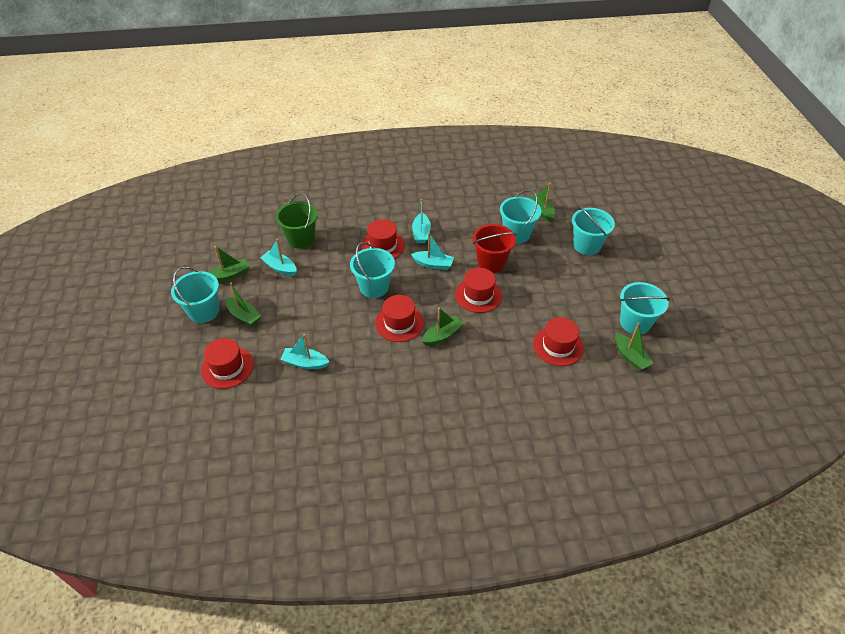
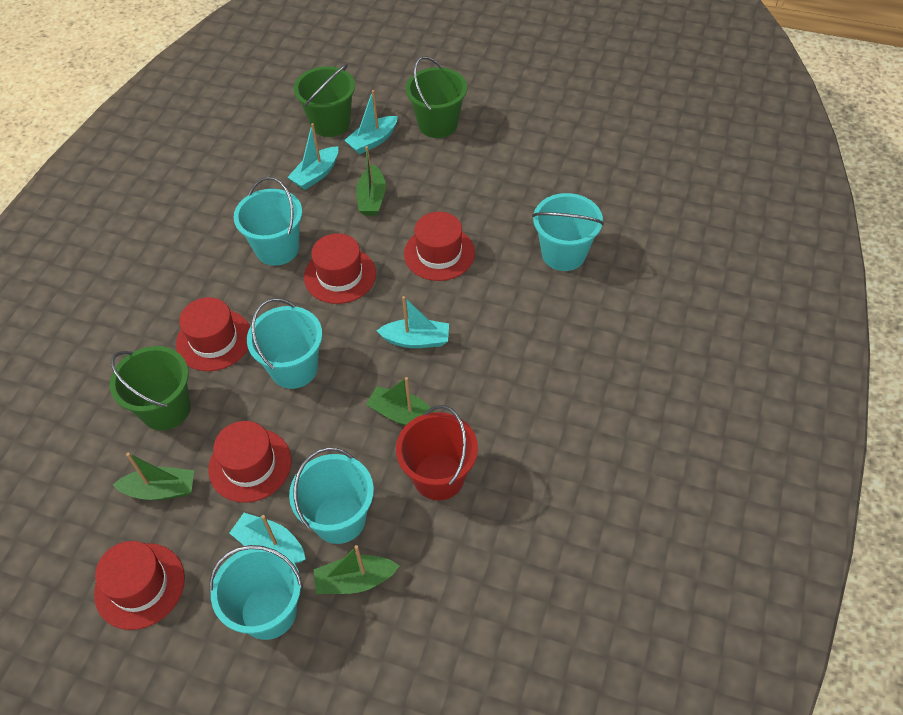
green boat: 5 -> 4
green bucket: 1 -> 3

